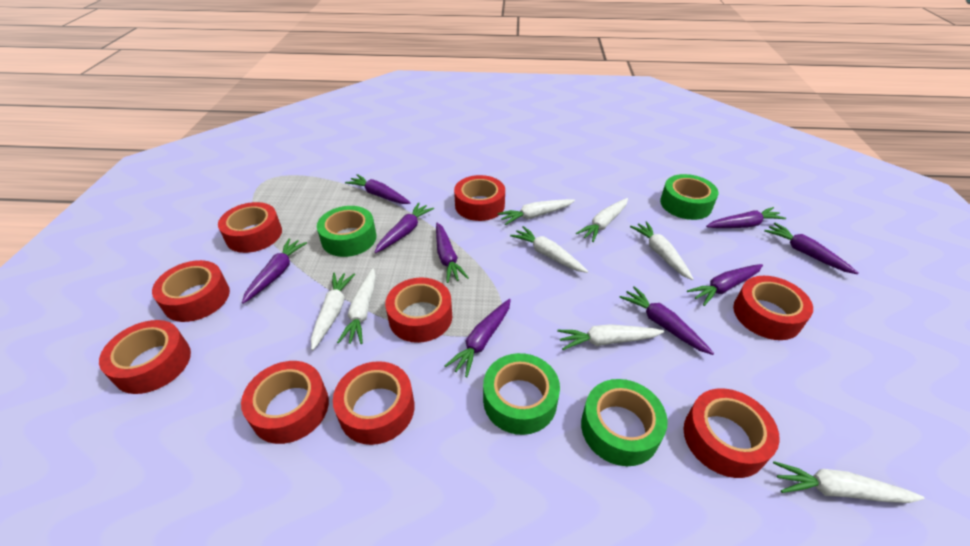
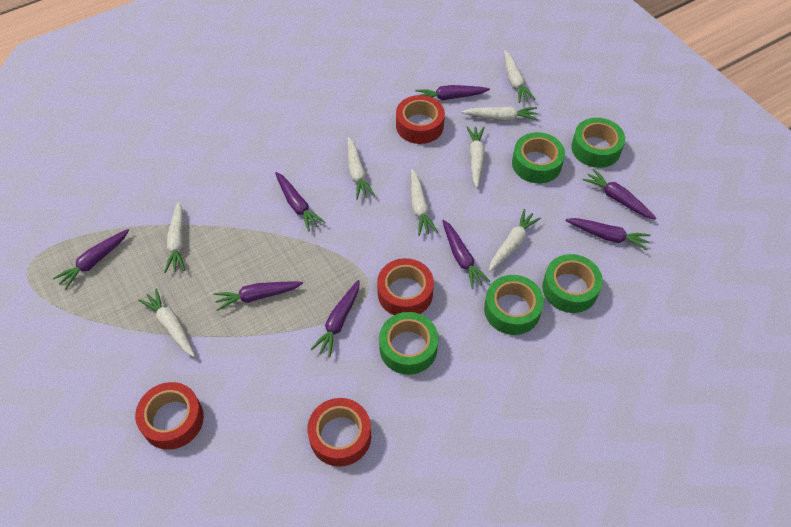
green tape: 4 -> 5
purple carrot: 9 -> 8
red tape: 9 -> 4

